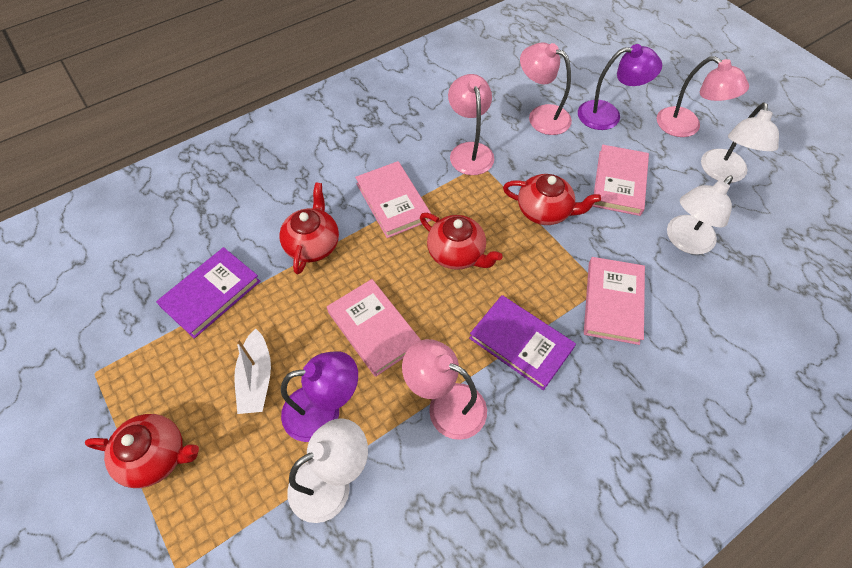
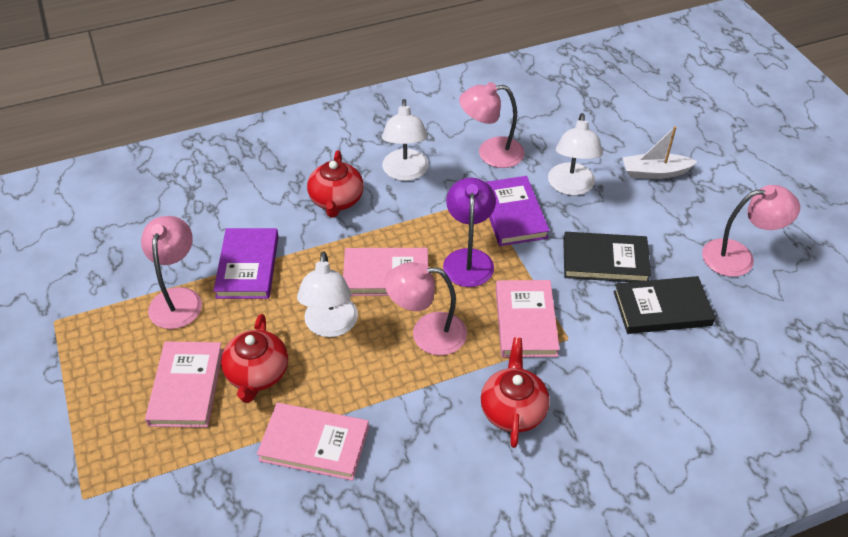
black book: 0 -> 2
purple lamp: 2 -> 1
red teapot: 4 -> 3

